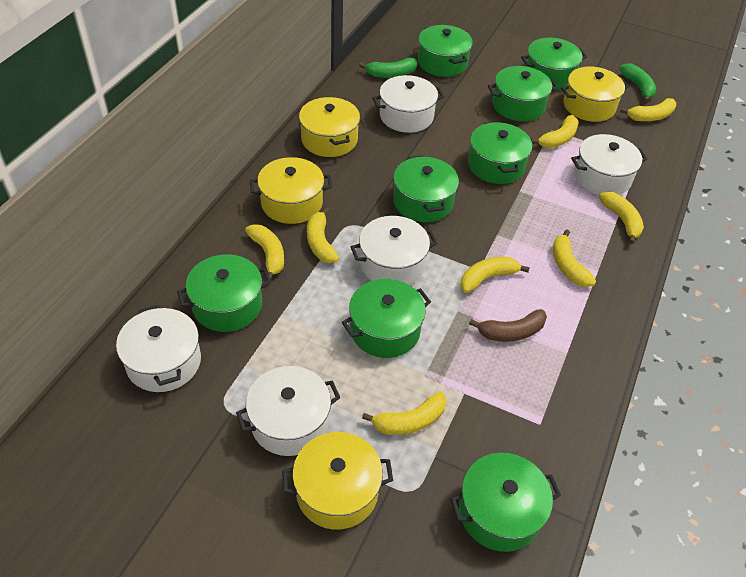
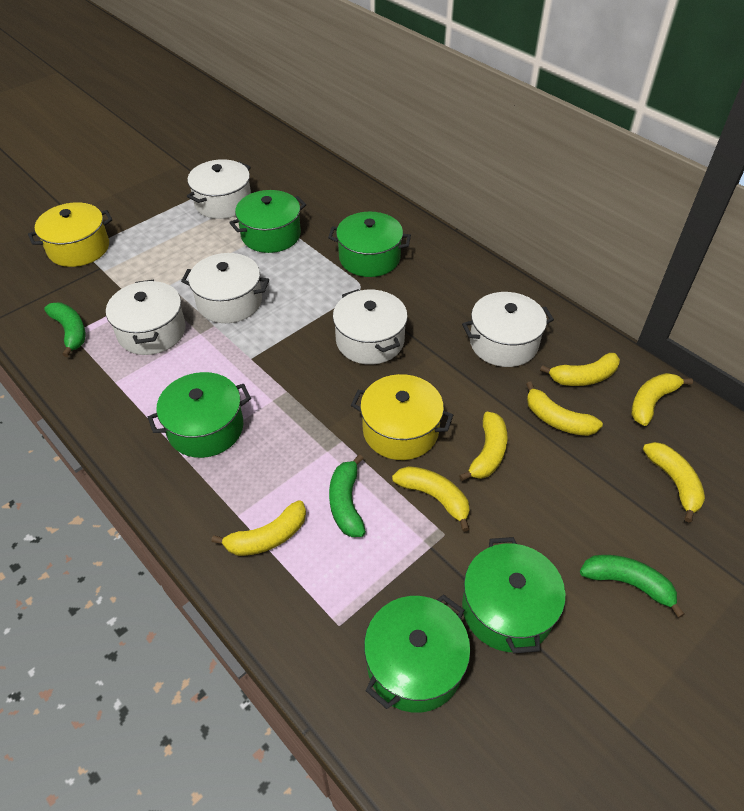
brown banana: 1 -> 0
green banana: 2 -> 3
green pot: 8 -> 5
yellow banana: 8 -> 7
yellow pot: 4 -> 2

